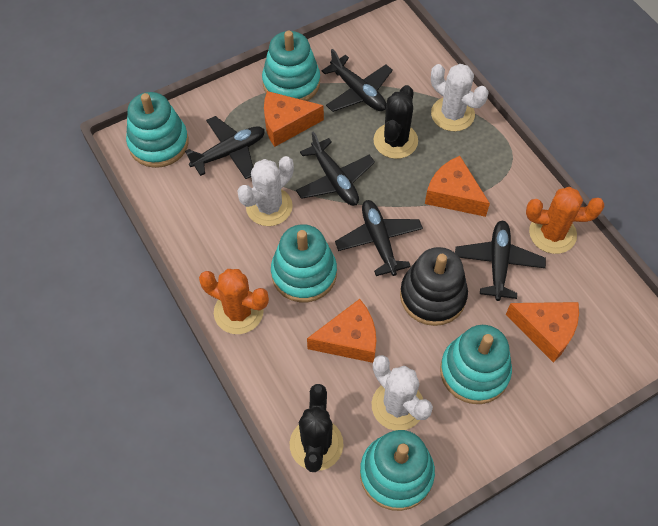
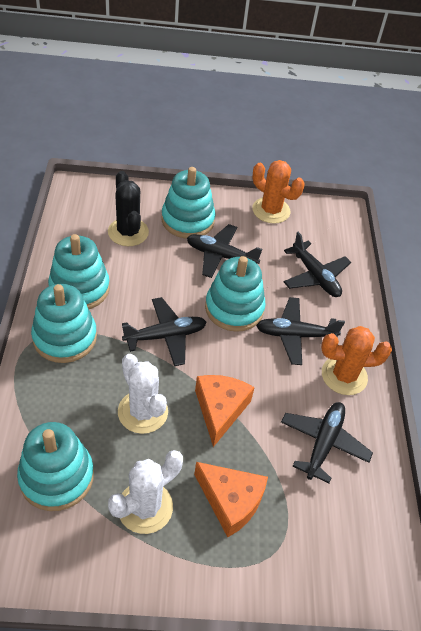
black cactus: 2 -> 1
black stacking toy: 1 -> 0
orange cheese: 4 -> 2
white cactus: 3 -> 2

